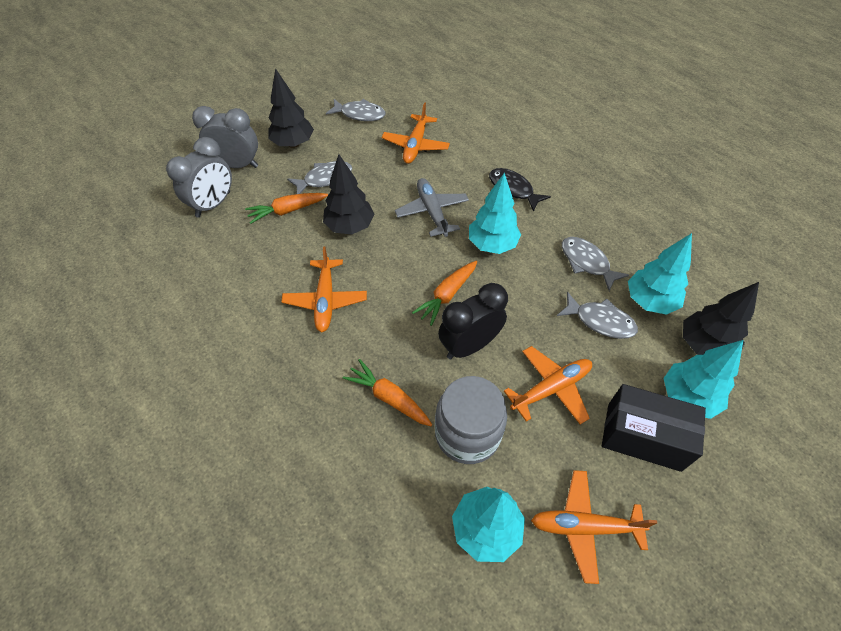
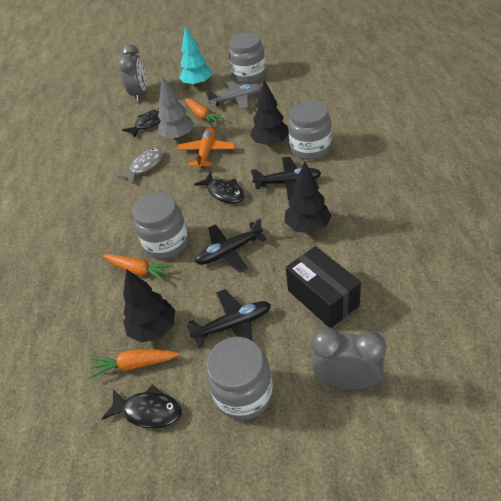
black clock: 1 -> 0
black fish: 1 -> 3
black plane: 0 -> 3
grey fish: 4 -> 1
grey jar: 1 -> 4
grey tree: 0 -> 1
orange plane: 4 -> 1
turquoise tree: 4 -> 1

